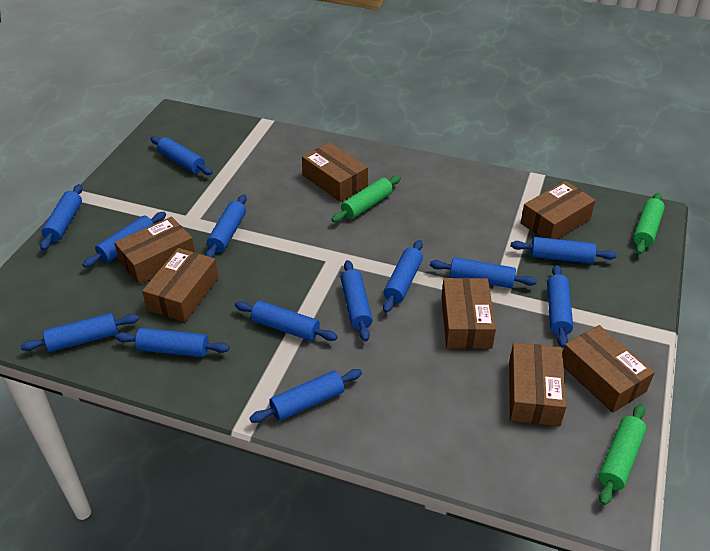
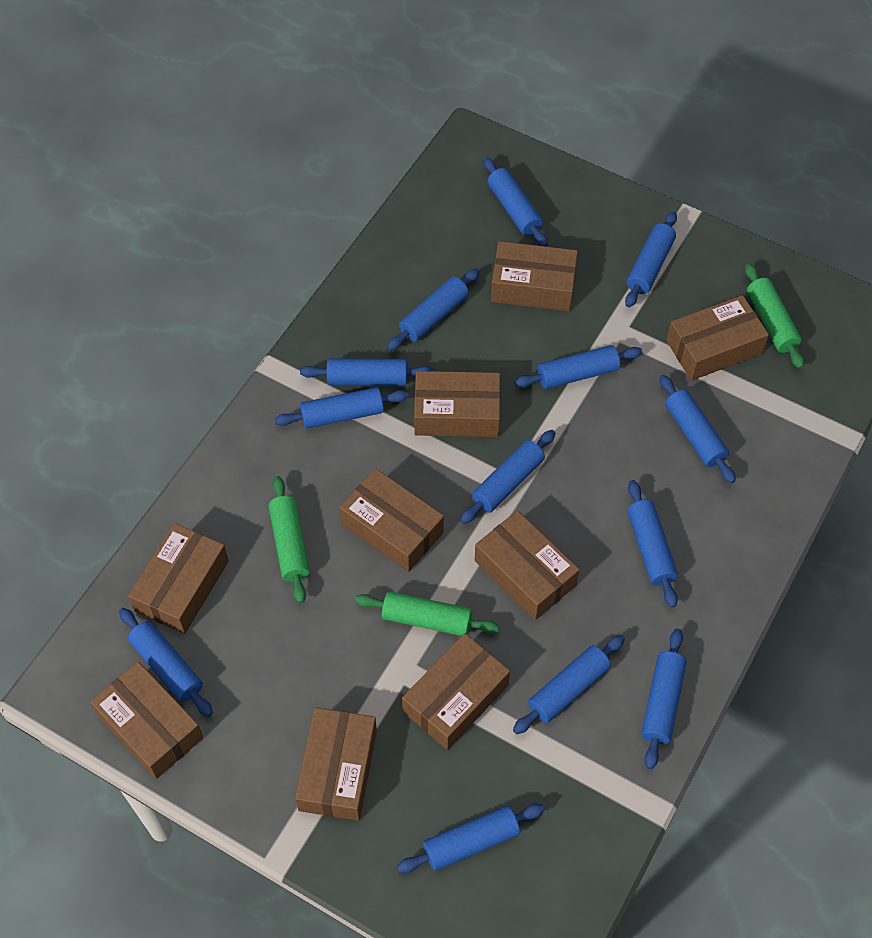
brown box: 7 -> 9

